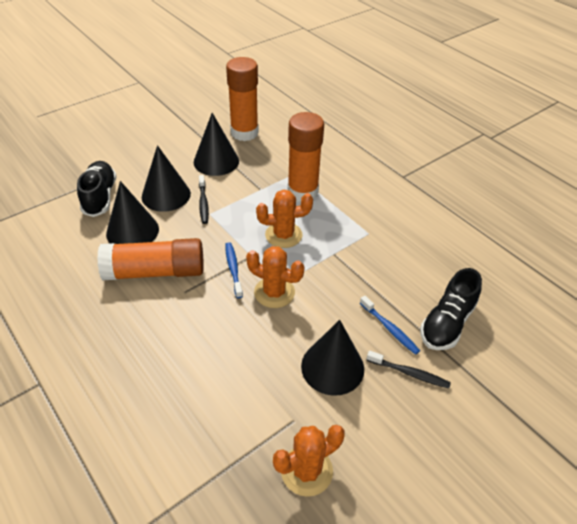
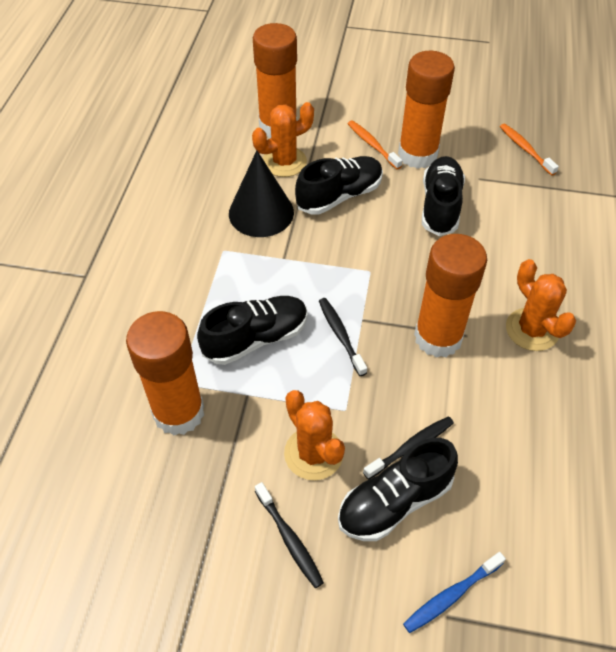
black cone: 4 -> 1
black shoe: 2 -> 4
black toothbrush: 2 -> 3
blue toothbrush: 2 -> 1
orange glue stick: 3 -> 4
orange toothbrush: 0 -> 2

